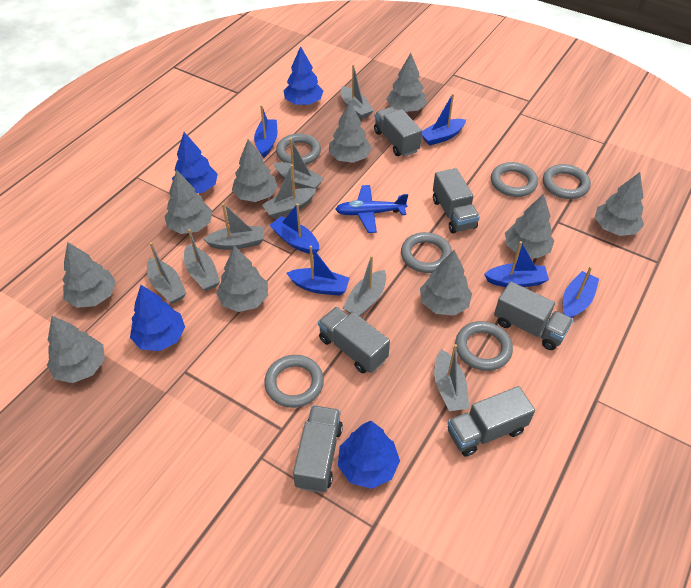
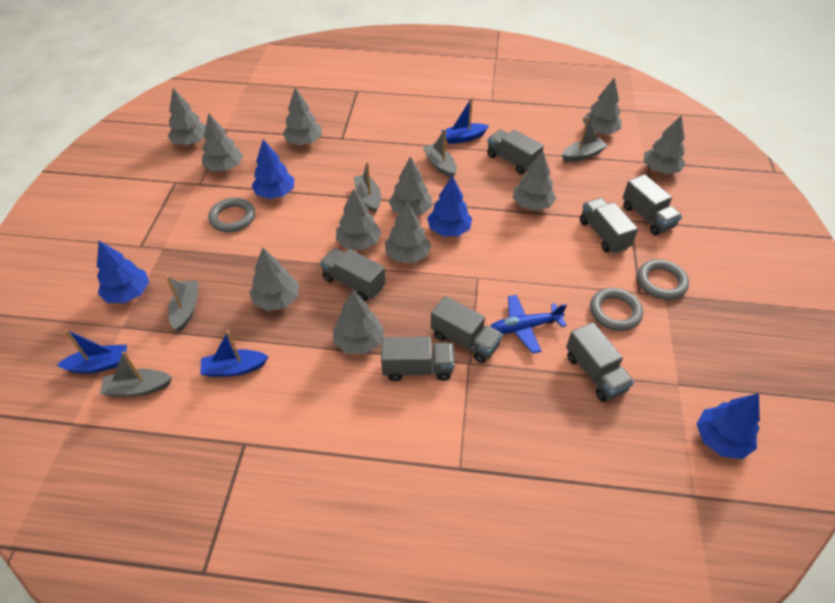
blue boat: 6 -> 3
grey boat: 8 -> 5
grey ring: 6 -> 3
grey tree: 10 -> 11
grey truck: 6 -> 7

